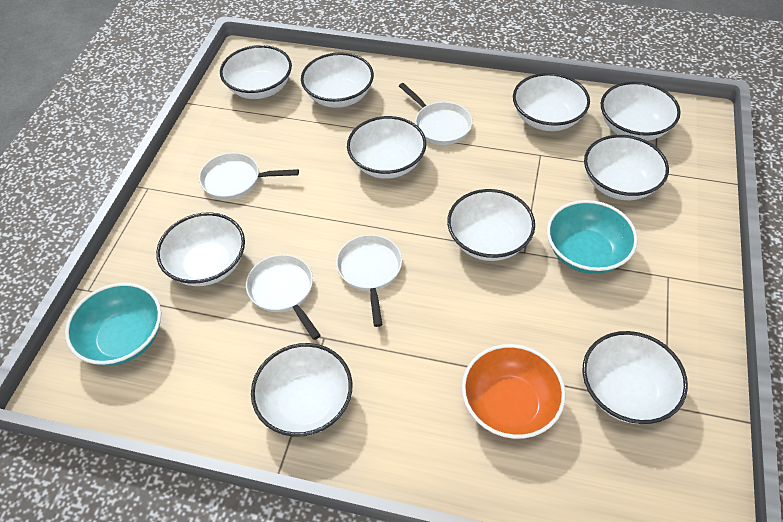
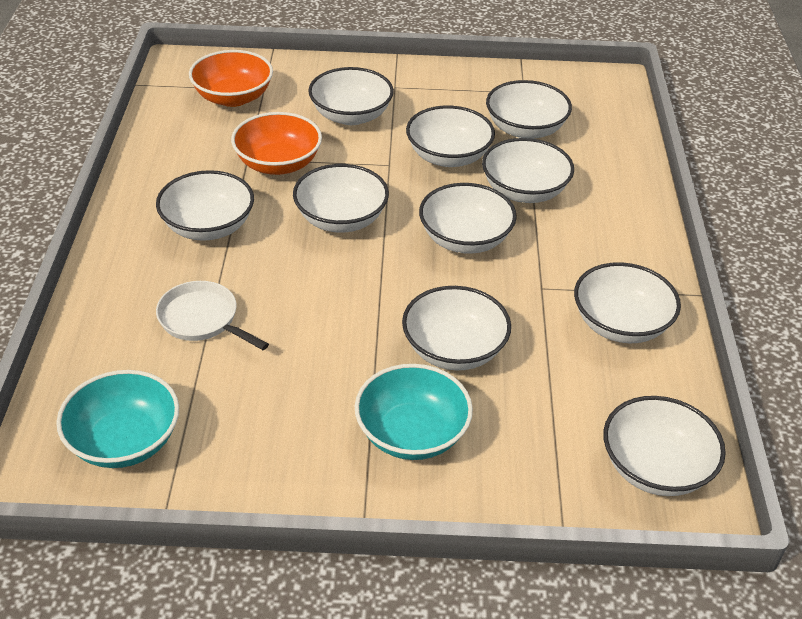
orange bowl: 1 -> 2
white pan: 4 -> 1

